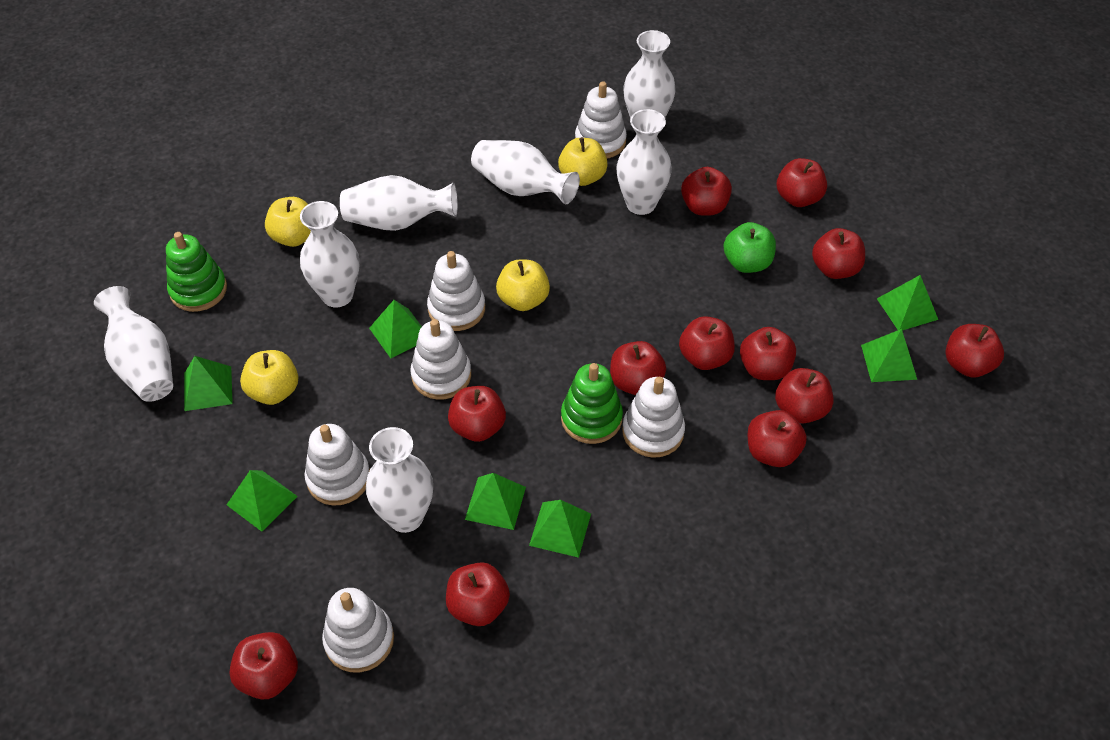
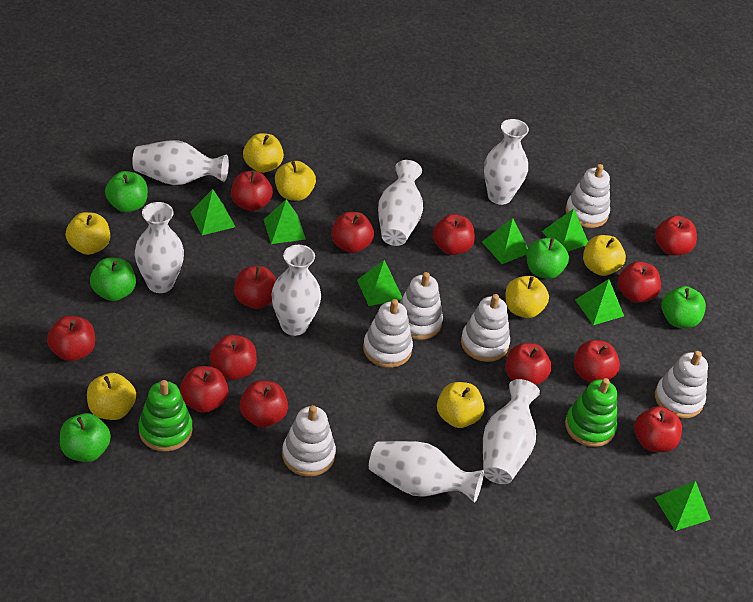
green apple: 1 -> 5
red apple: 12 -> 13
yellow apple: 4 -> 7

